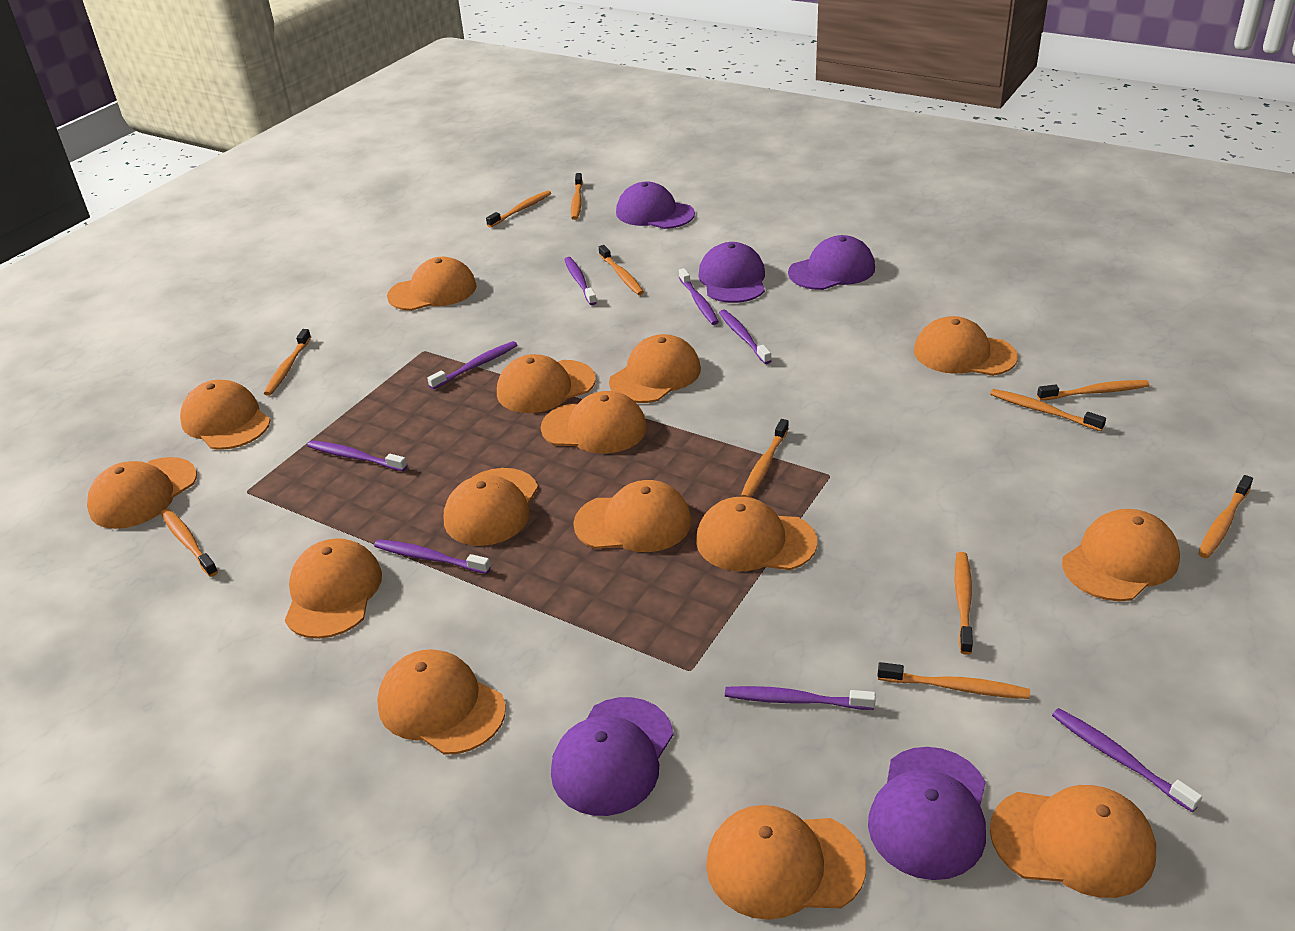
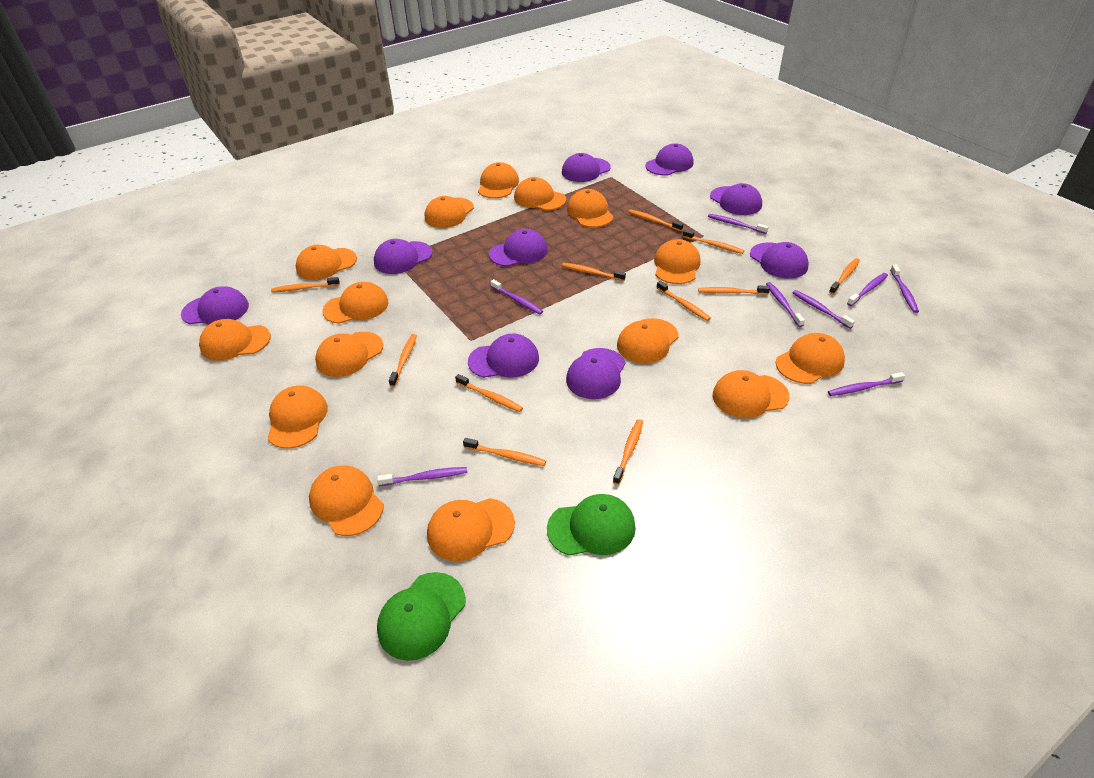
green cap: 0 -> 2
purple cap: 5 -> 9

